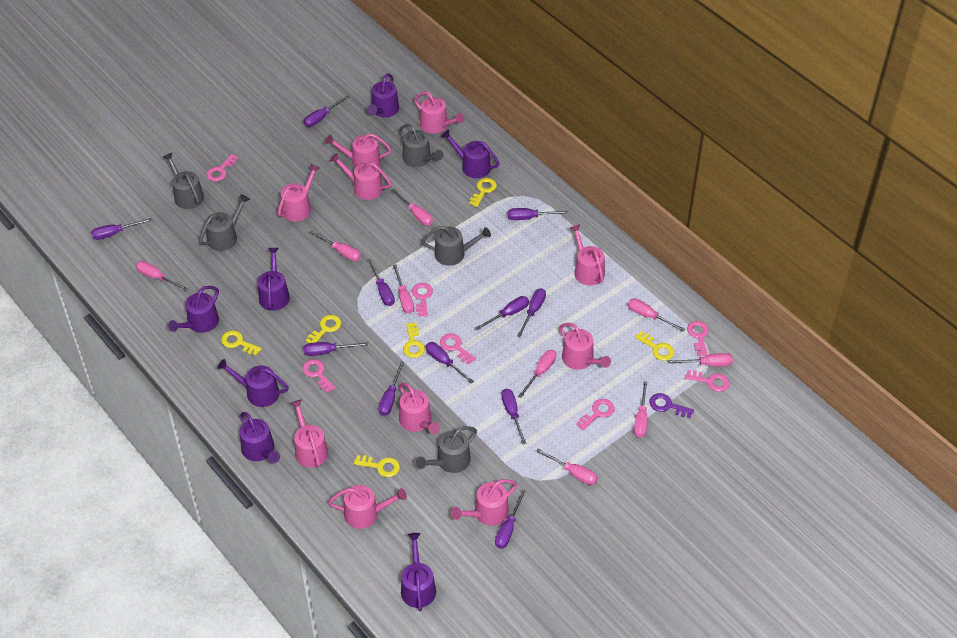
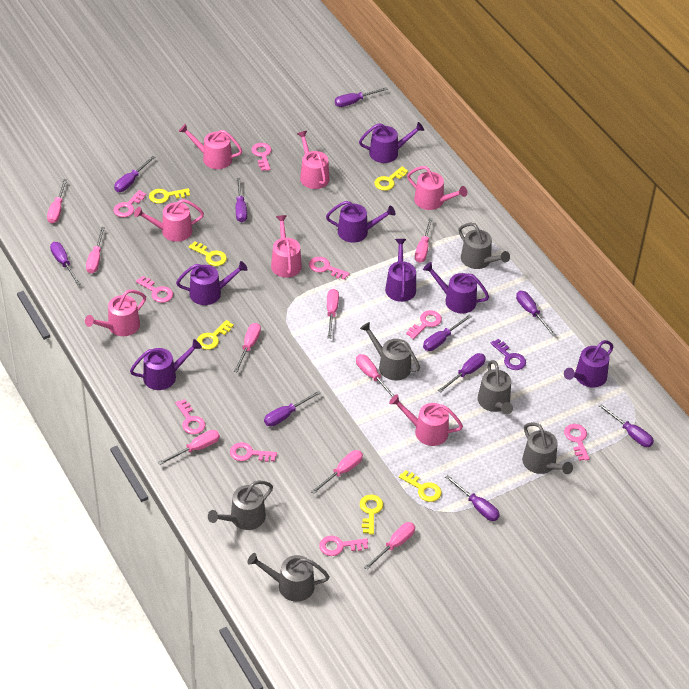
grey watering can: 5 -> 6
pink key: 7 -> 9
pink watering can: 10 -> 7
purple screwdriver: 11 -> 10

